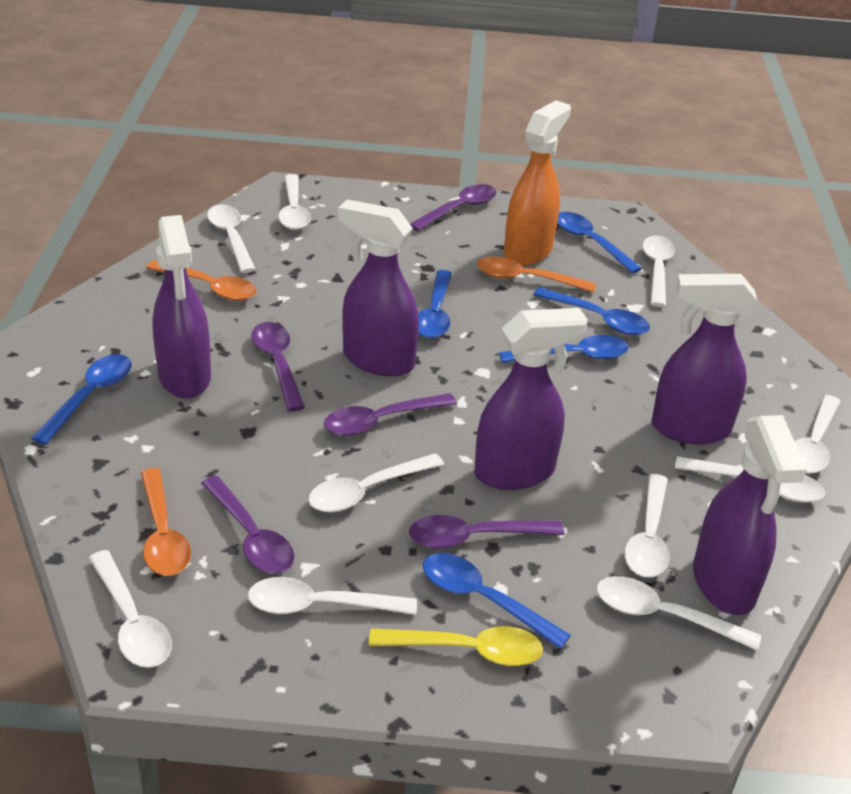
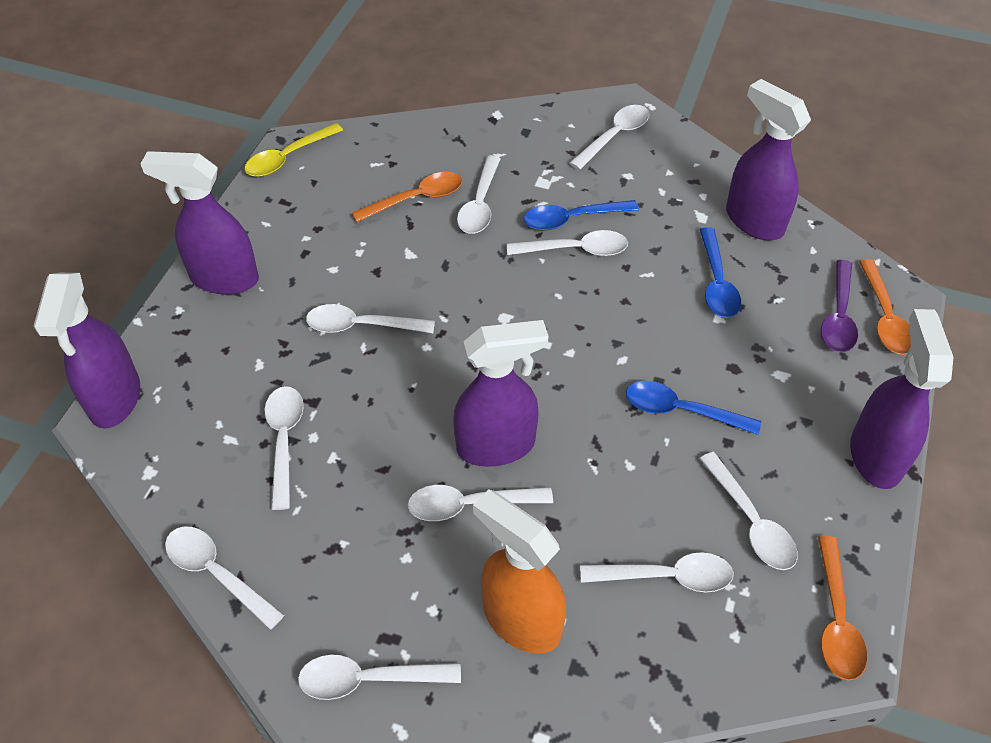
blue spoon: 6 -> 3
purple spoon: 5 -> 1

